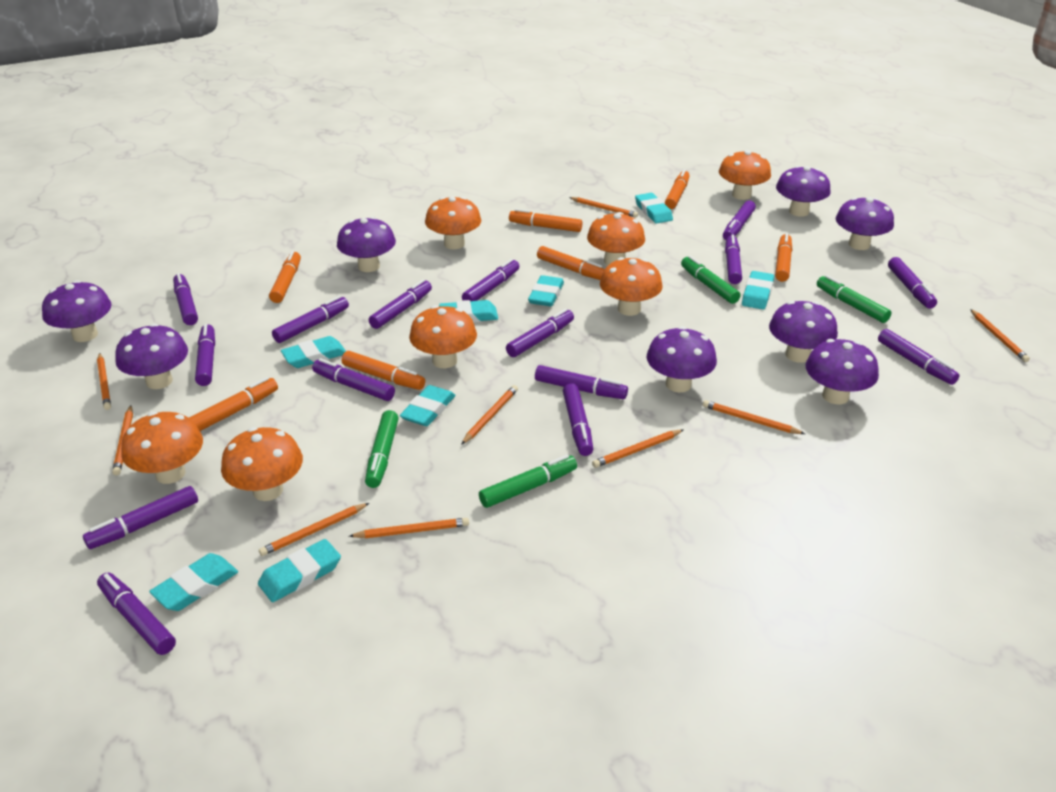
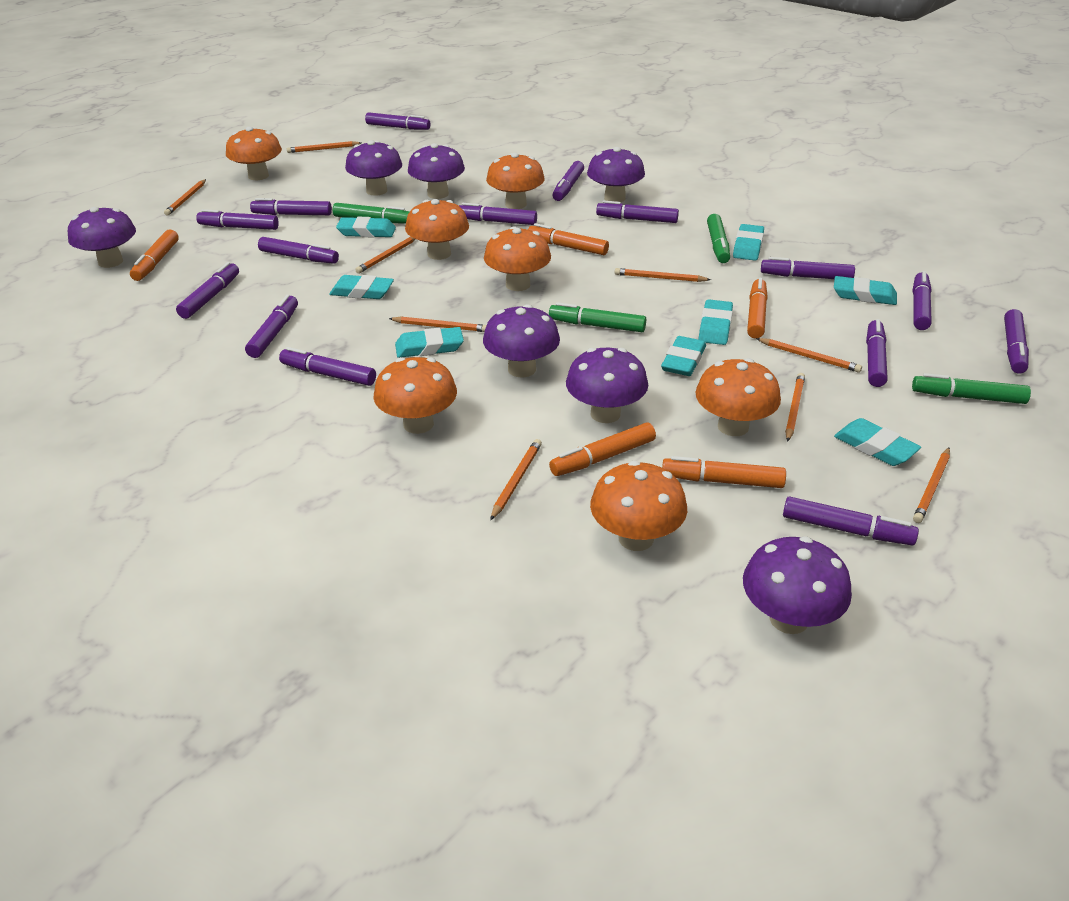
orange marker: 7 -> 5
purple mushroom: 8 -> 7

